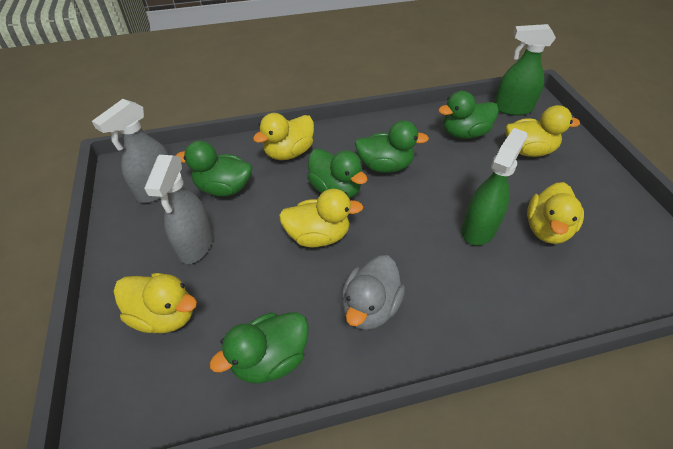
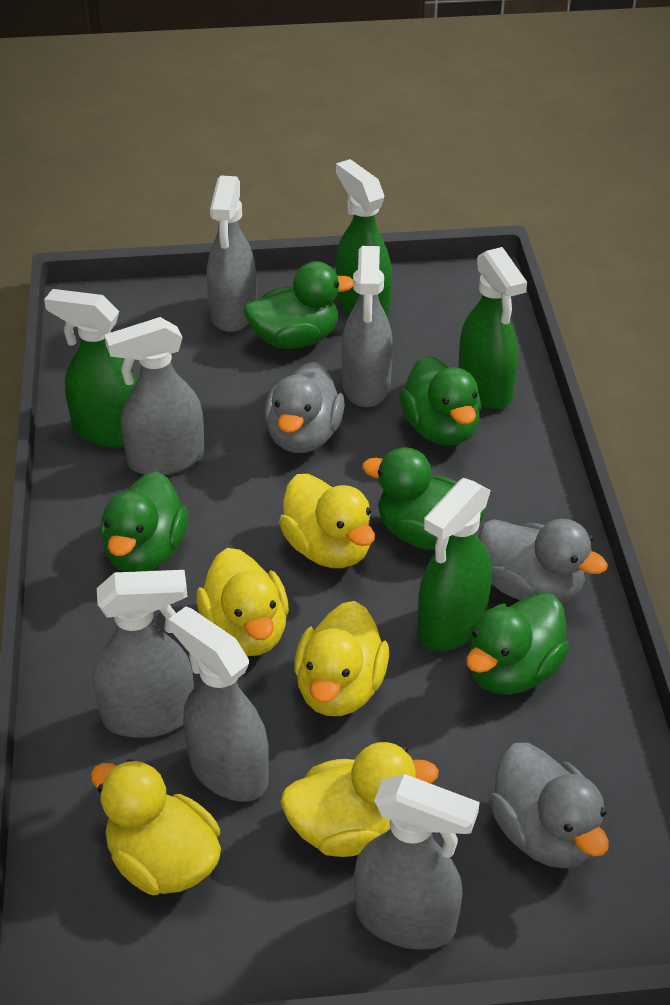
green spray bottle: 2 -> 4
grey duck: 1 -> 3
grey spray bottle: 2 -> 6

